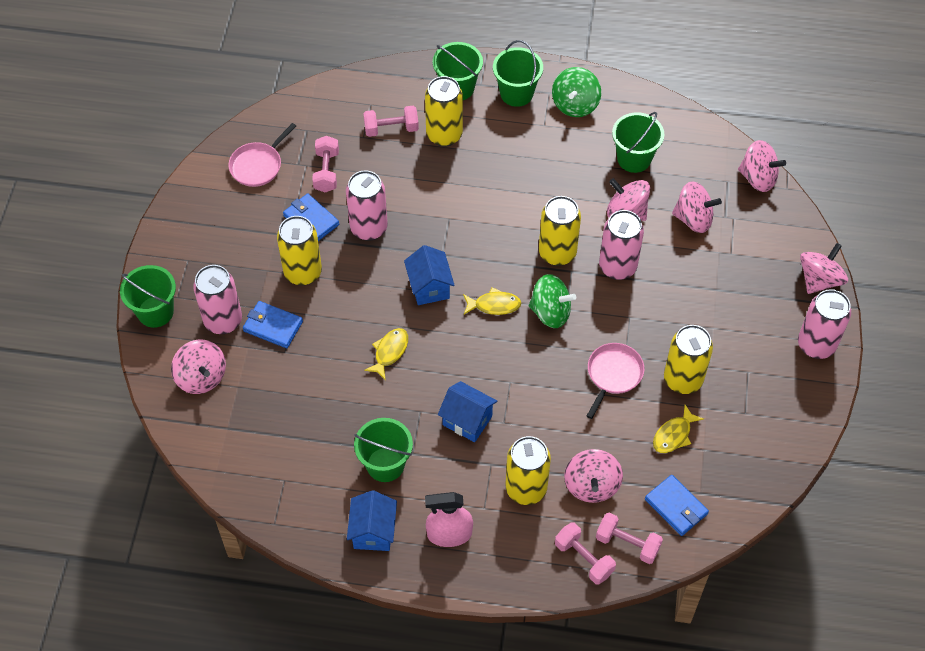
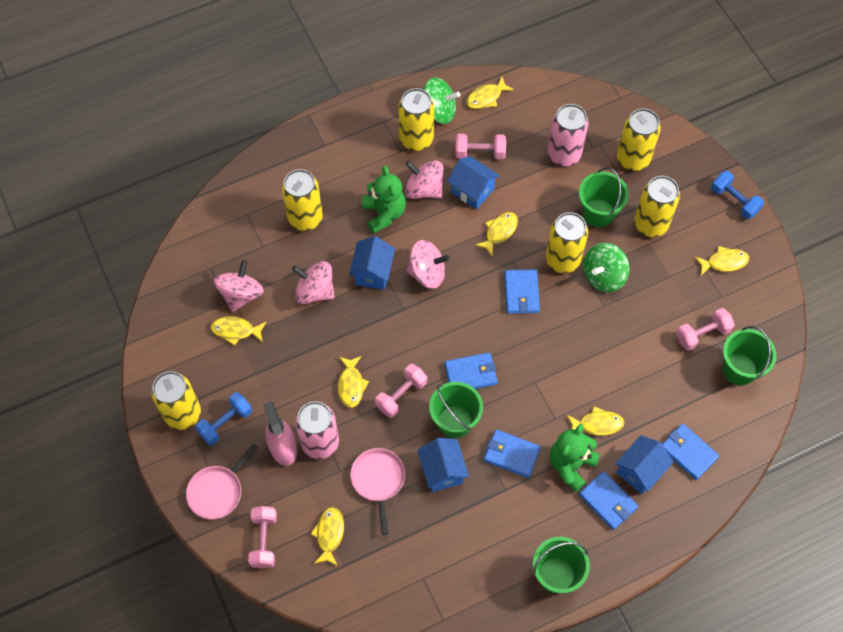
blue dumbbell: 0 -> 2
blue house: 3 -> 4
blue wallet: 3 -> 5
green bucket: 5 -> 4
green teddy bear: 0 -> 2
pink can: 4 -> 2
pink spinning top: 6 -> 4
yellow can: 5 -> 6
yellow fish: 3 -> 7

